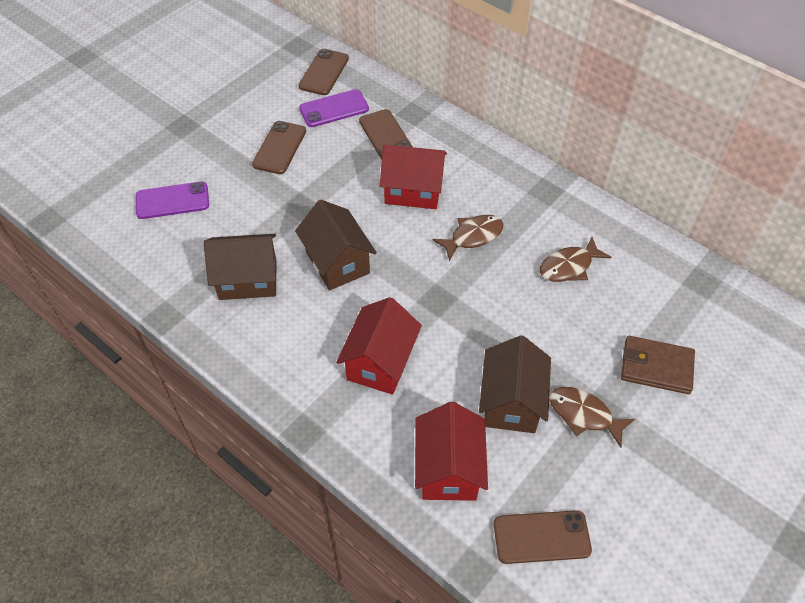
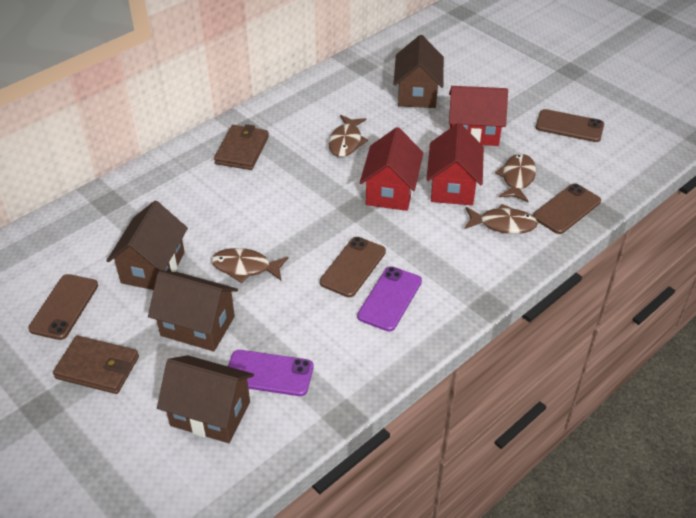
brown fish: 3 -> 4
brown house: 3 -> 4
brown wallet: 1 -> 2

